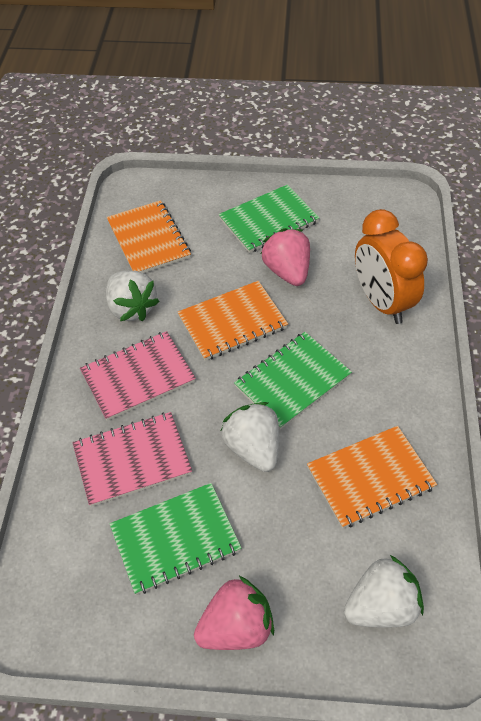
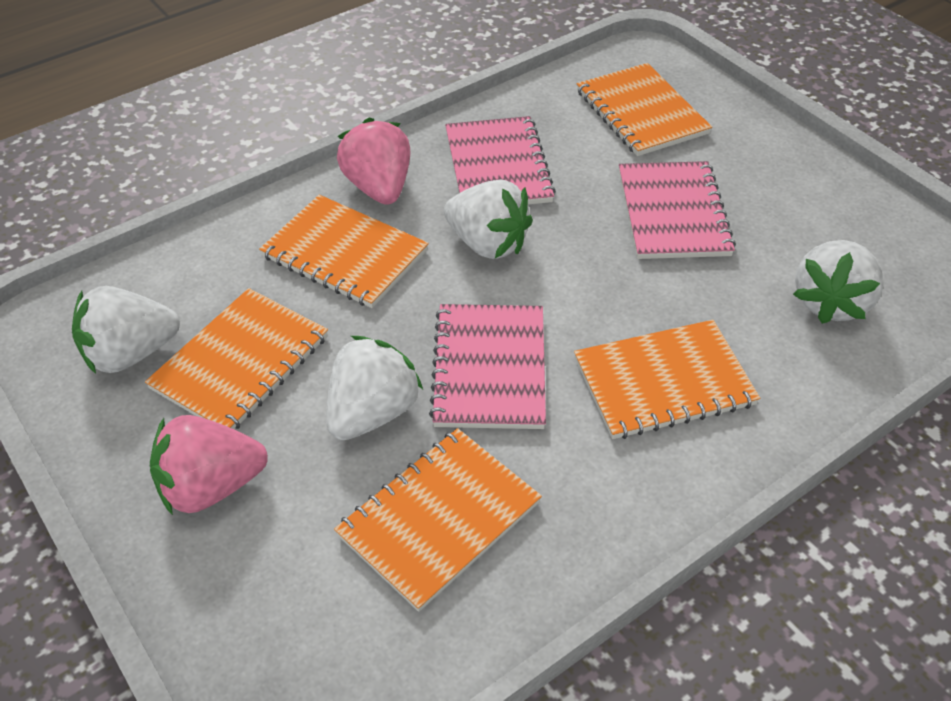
green notebook: 3 -> 0
orange clock: 1 -> 0
orange notebook: 3 -> 5
pink notebook: 2 -> 3
white strawberry: 3 -> 4

